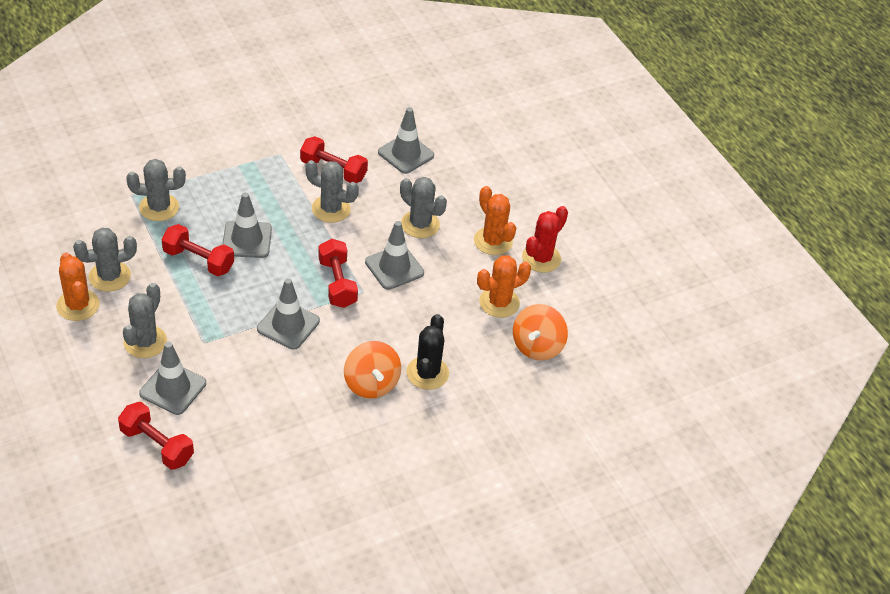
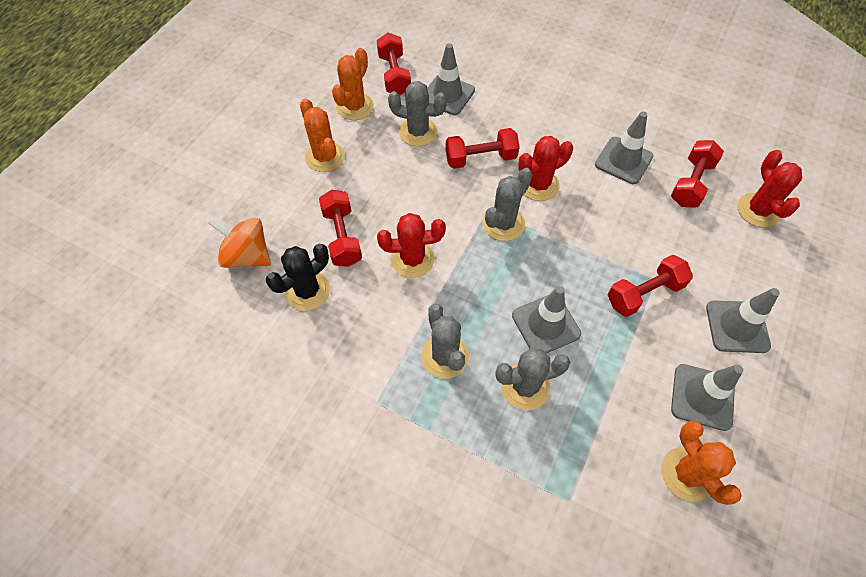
grey cactus: 5 -> 4
orange spinning top: 2 -> 1
red cactus: 1 -> 3
red dumbbell: 4 -> 5

